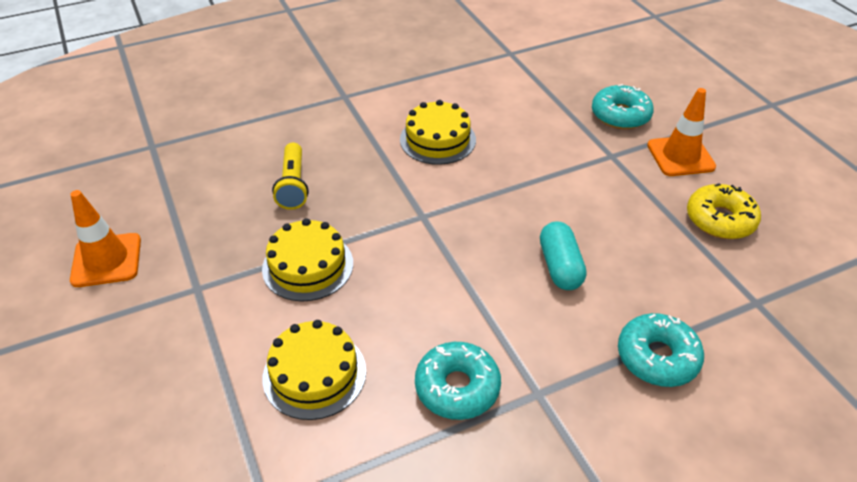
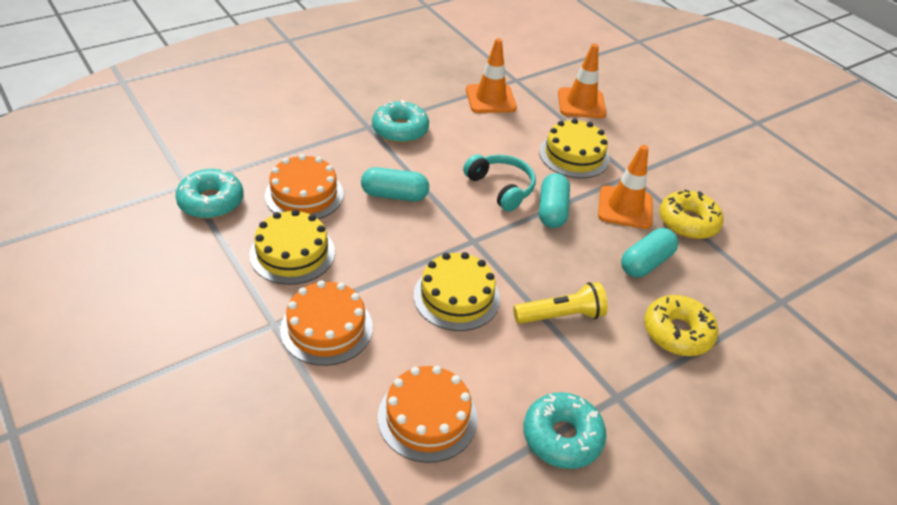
orange cake: 0 -> 3
orange traffic cone: 2 -> 3
turquoise capsule: 1 -> 3
turquoise headphones: 0 -> 1
yellow donut: 1 -> 2

